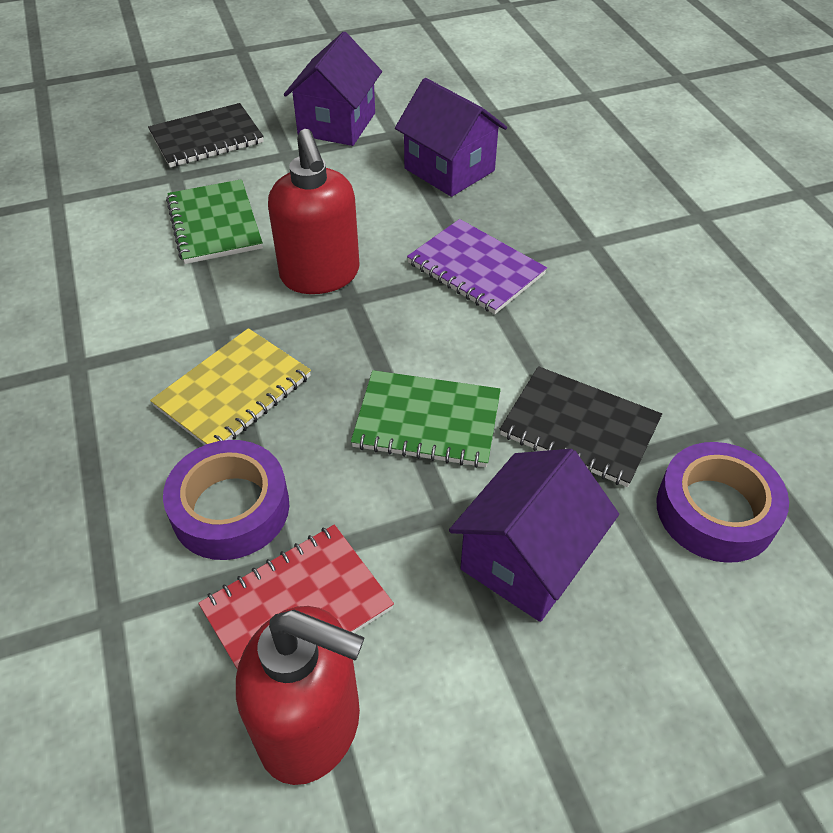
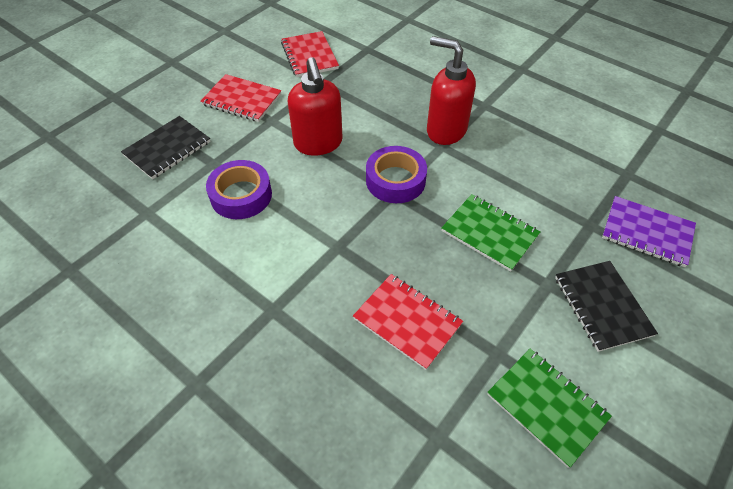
purple house: 3 -> 0
red notebook: 1 -> 3
yellow notebook: 1 -> 0

